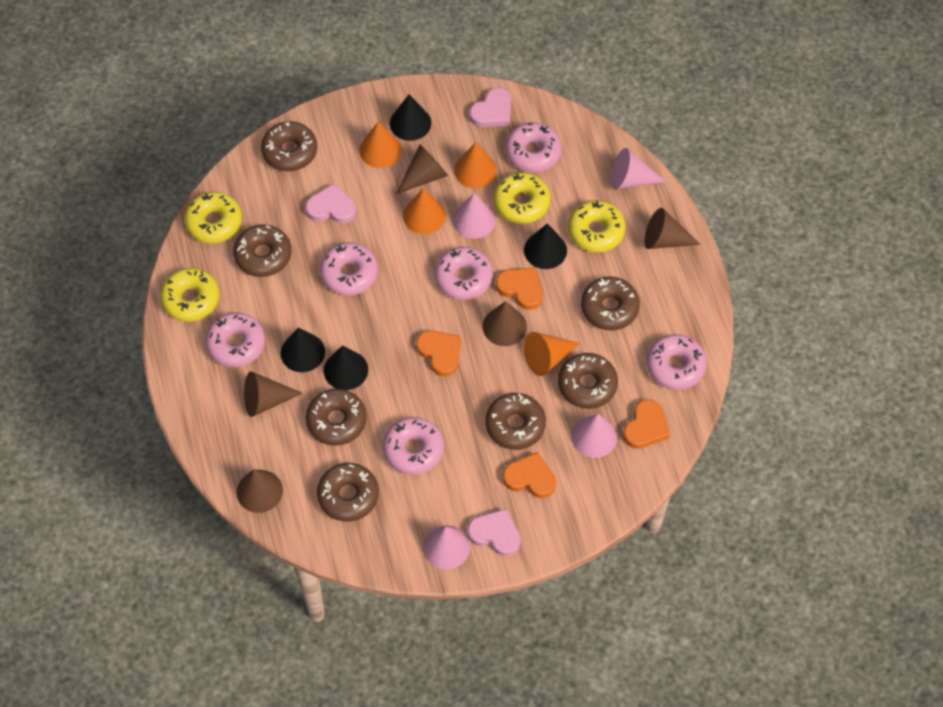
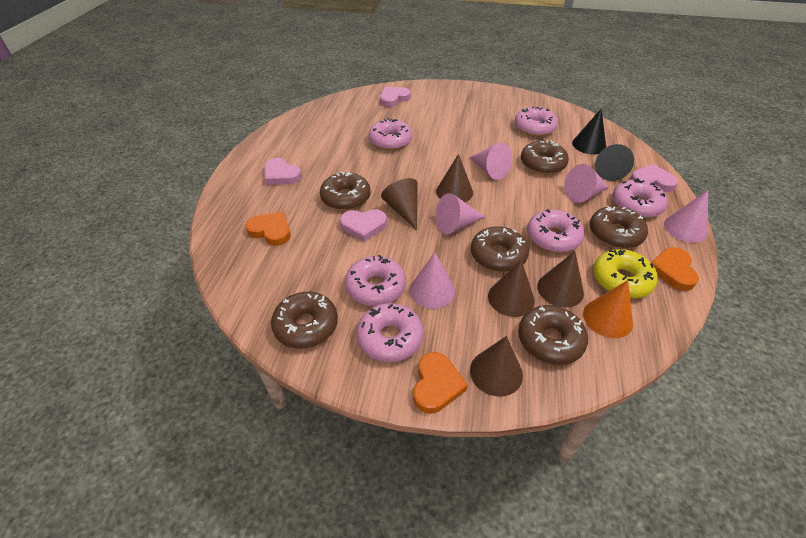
black cone: 4 -> 2
brown donut: 7 -> 6
orange cone: 4 -> 1
orange heart: 4 -> 3
pink cone: 4 -> 5
pink heart: 3 -> 4
yellow donut: 4 -> 1

